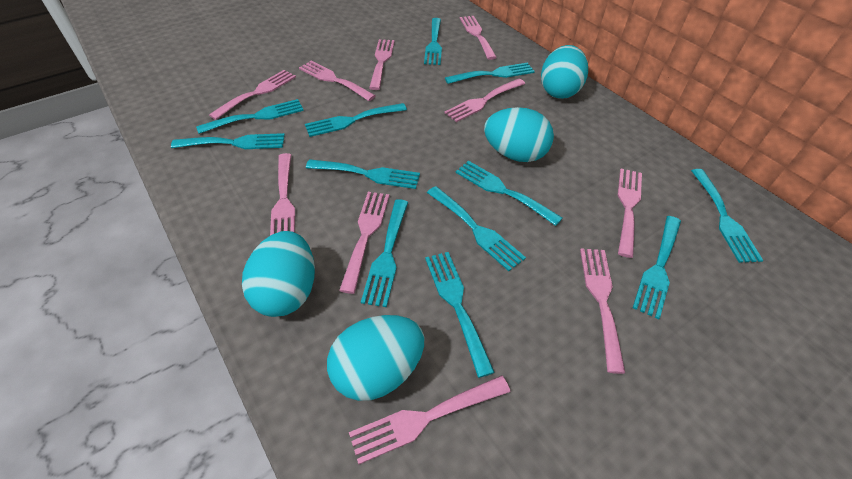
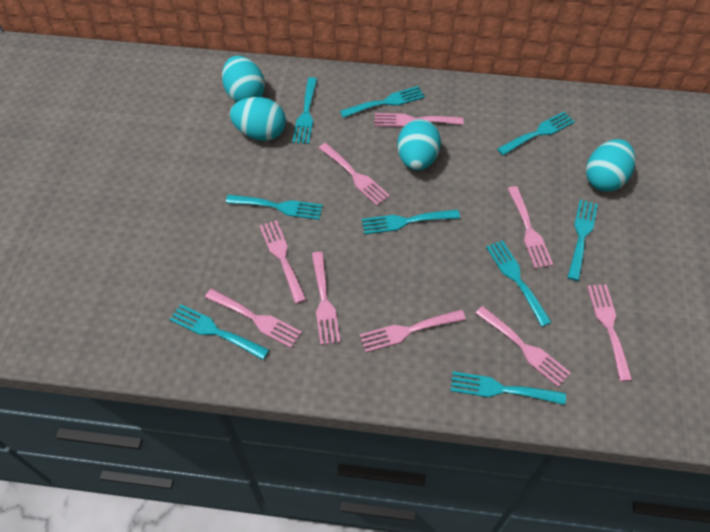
pink fork: 10 -> 9
turquoise fork: 12 -> 9

